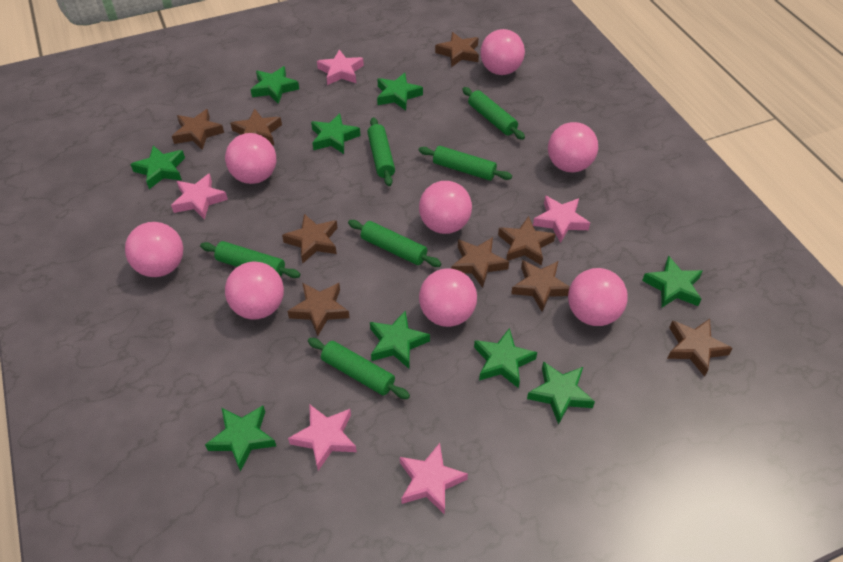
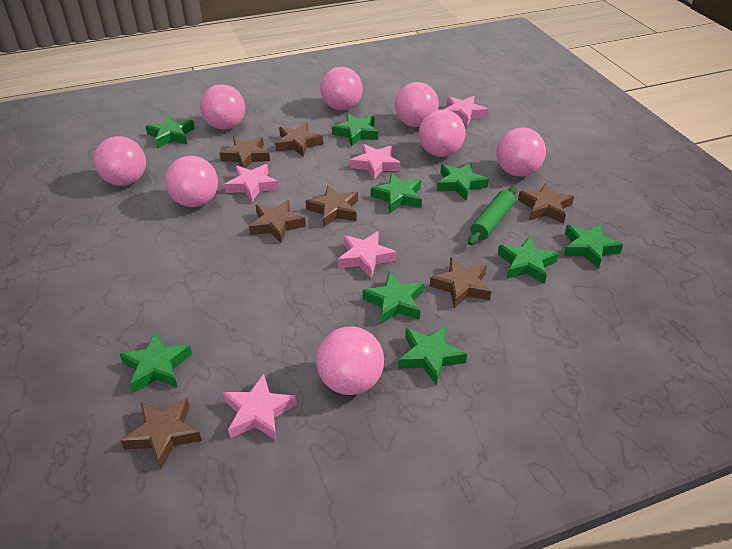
brown star: 9 -> 7
green rolling pin: 6 -> 1

